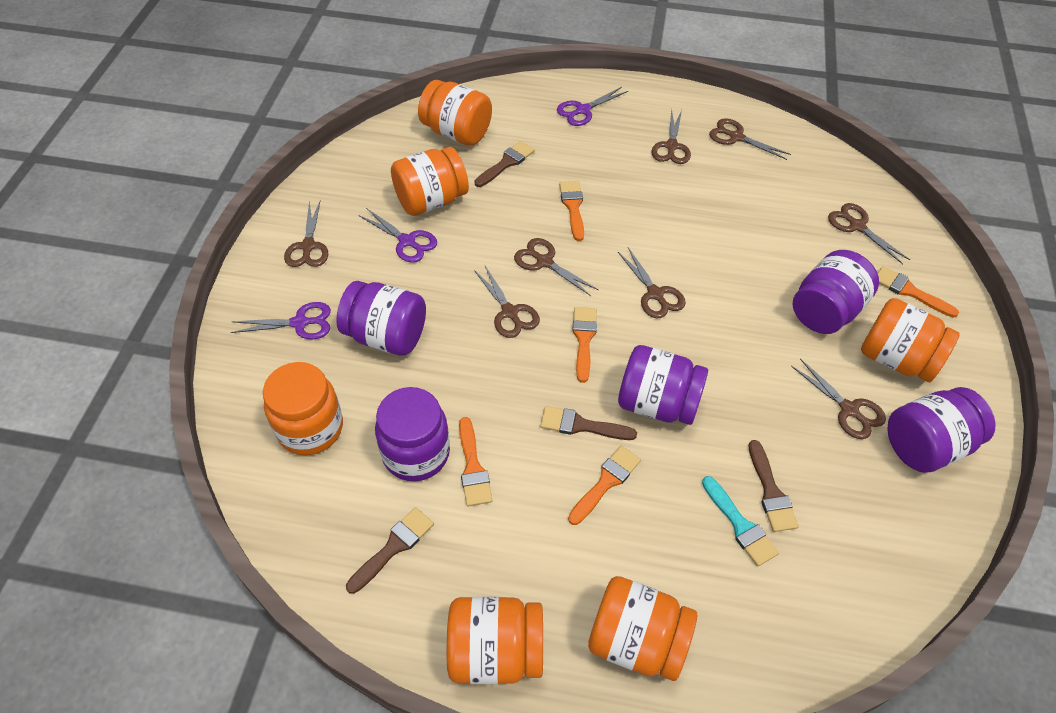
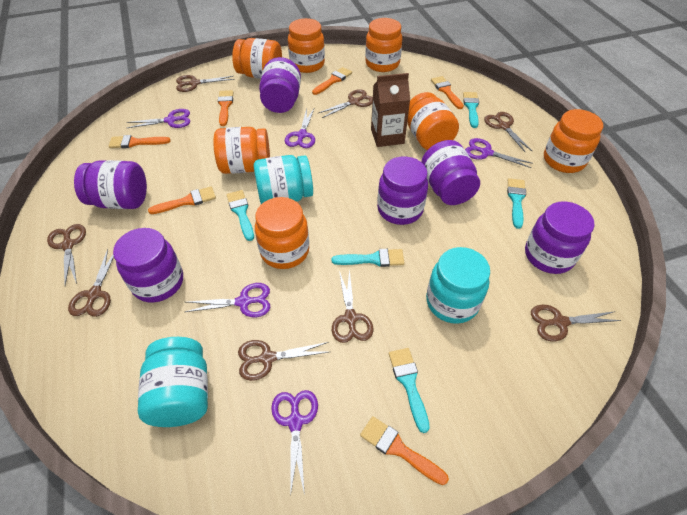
brown brush: 4 -> 0
brown carton: 0 -> 1
orange brush: 5 -> 6
orange jar: 6 -> 7
purple jar: 5 -> 6
purple scissors: 3 -> 5
turquoise brush: 1 -> 5
turquoise jar: 0 -> 3

